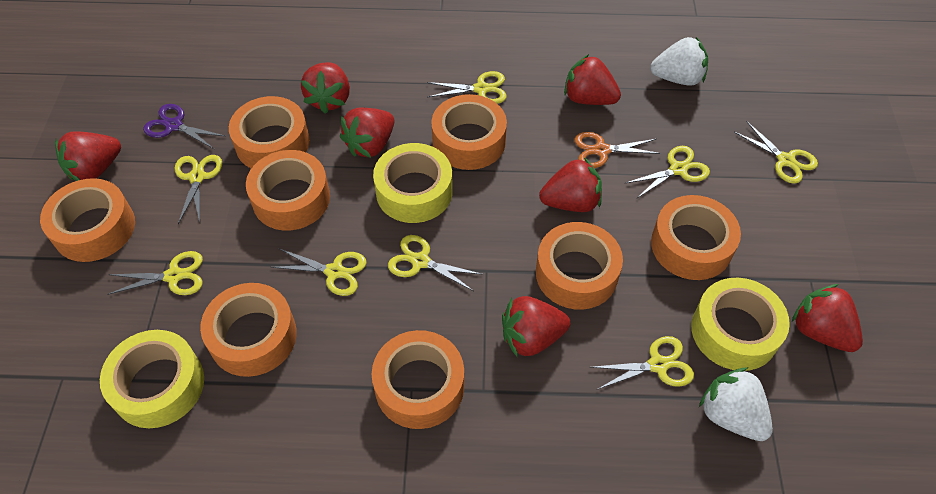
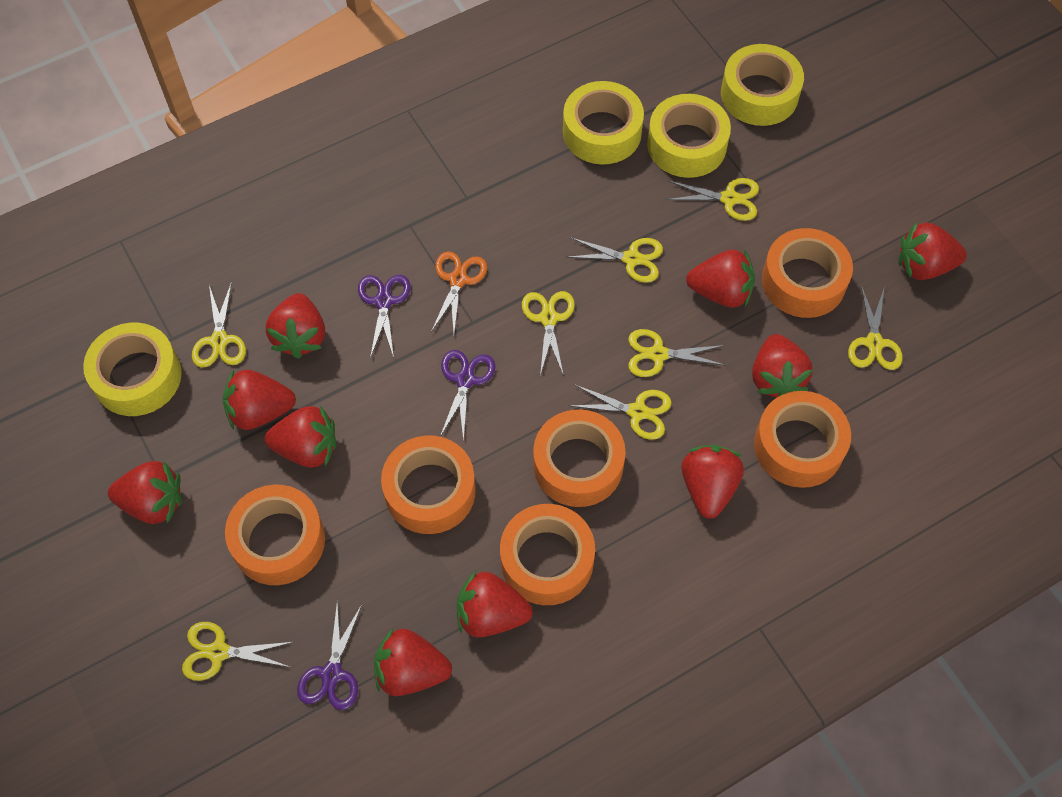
orange tape: 8 -> 6
purple scissors: 1 -> 3
red strawberry: 7 -> 10
white strawberry: 2 -> 0
yellow tape: 3 -> 4

